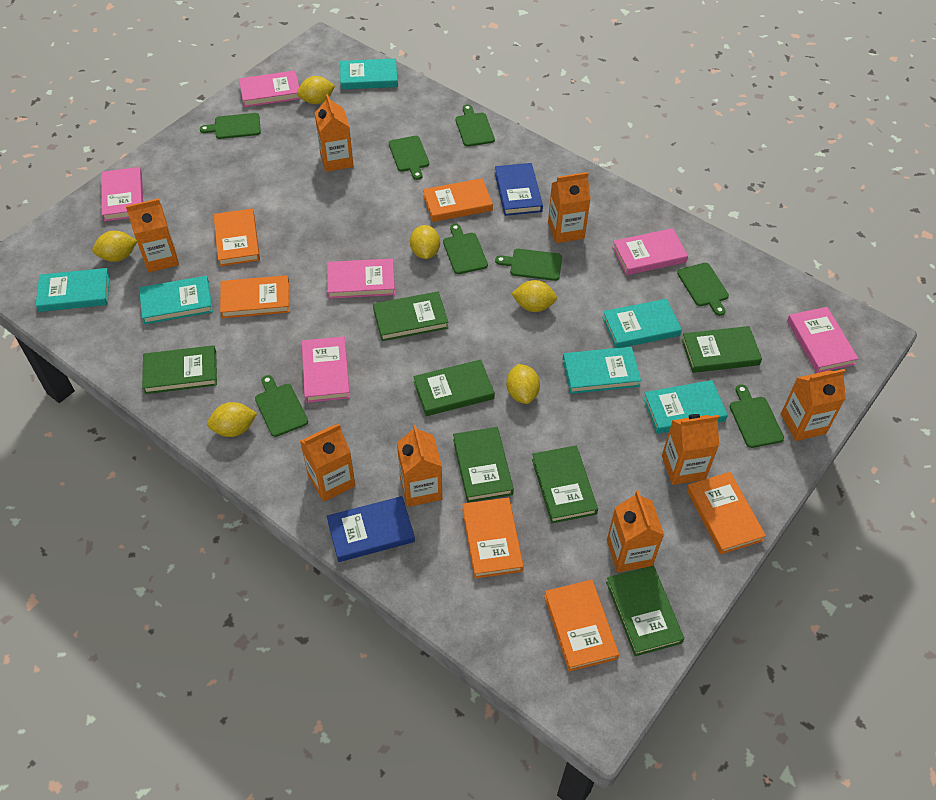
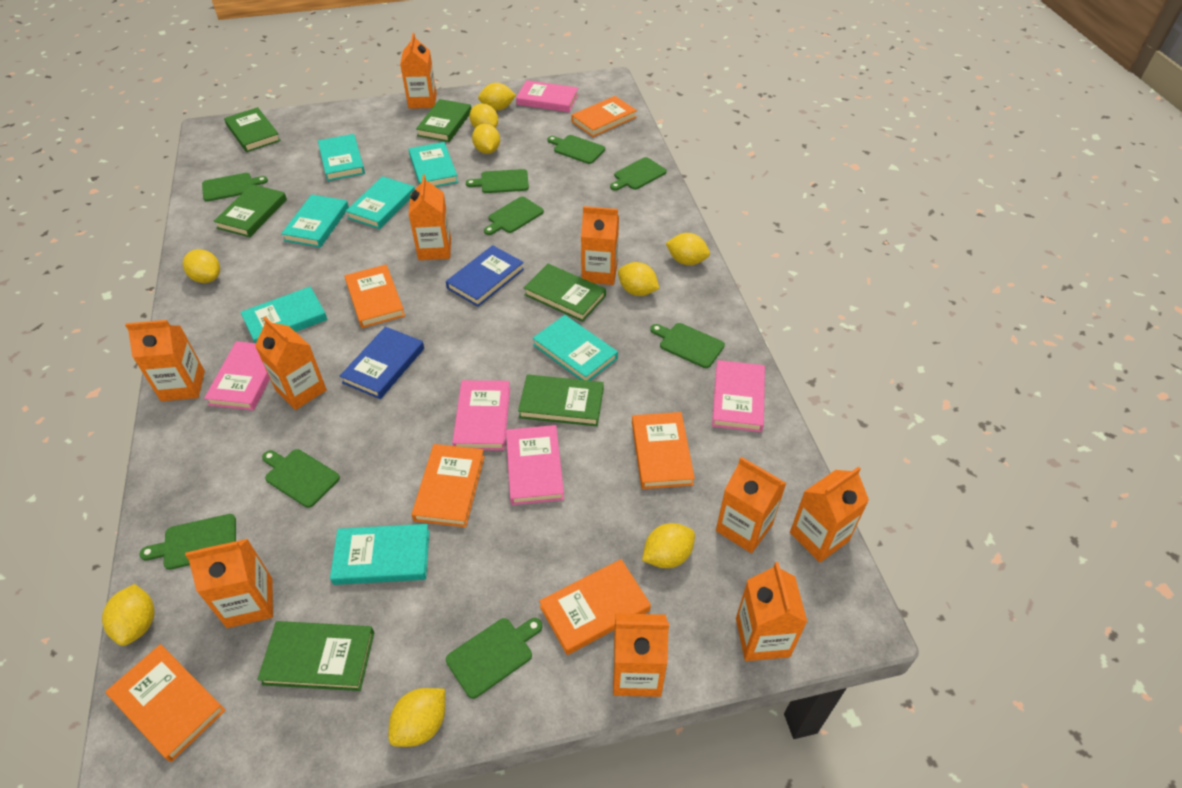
green book: 7 -> 6
green cutting board: 8 -> 9
orange carton: 8 -> 10
pink book: 6 -> 5
turquoise book: 6 -> 7
yellow lemon: 6 -> 9

